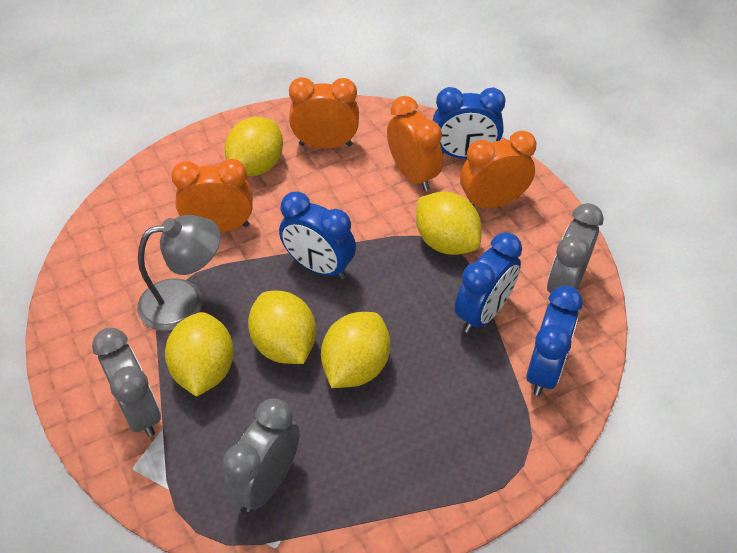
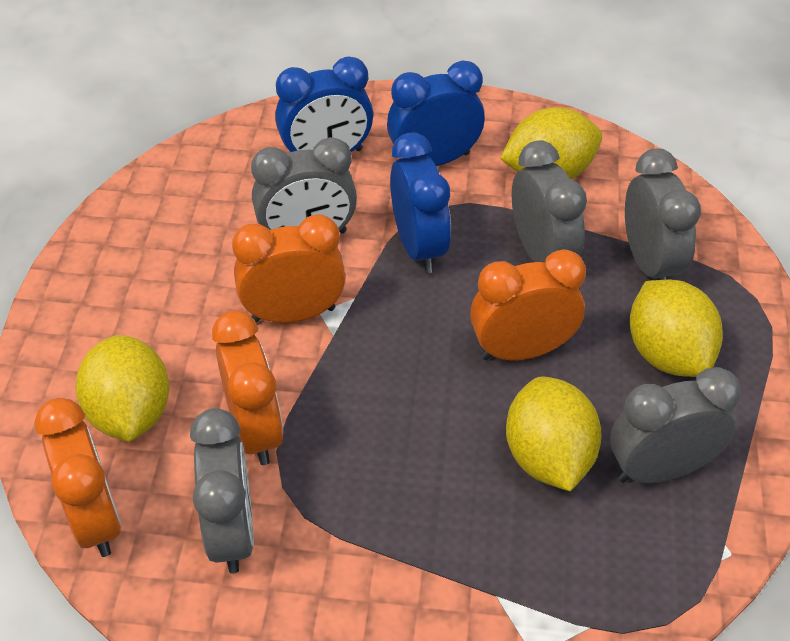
blue clock: 4 -> 3
grey clock: 3 -> 5
grey lamp: 1 -> 0
yellow lemon: 5 -> 4

